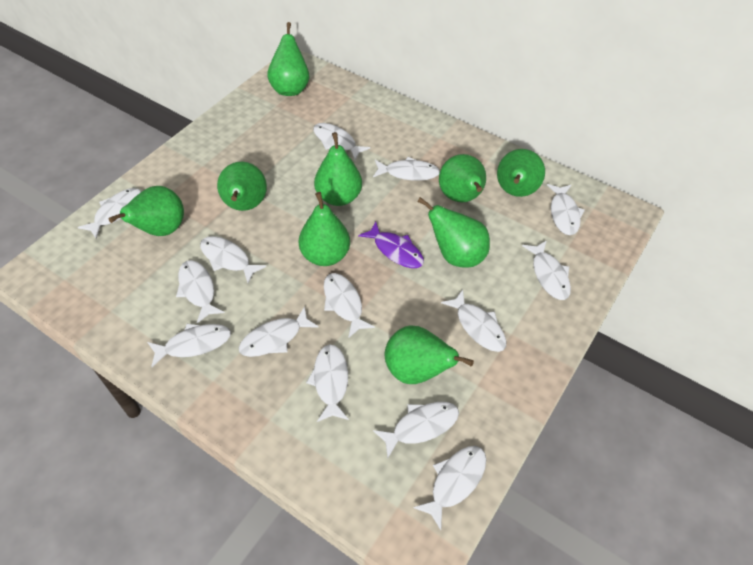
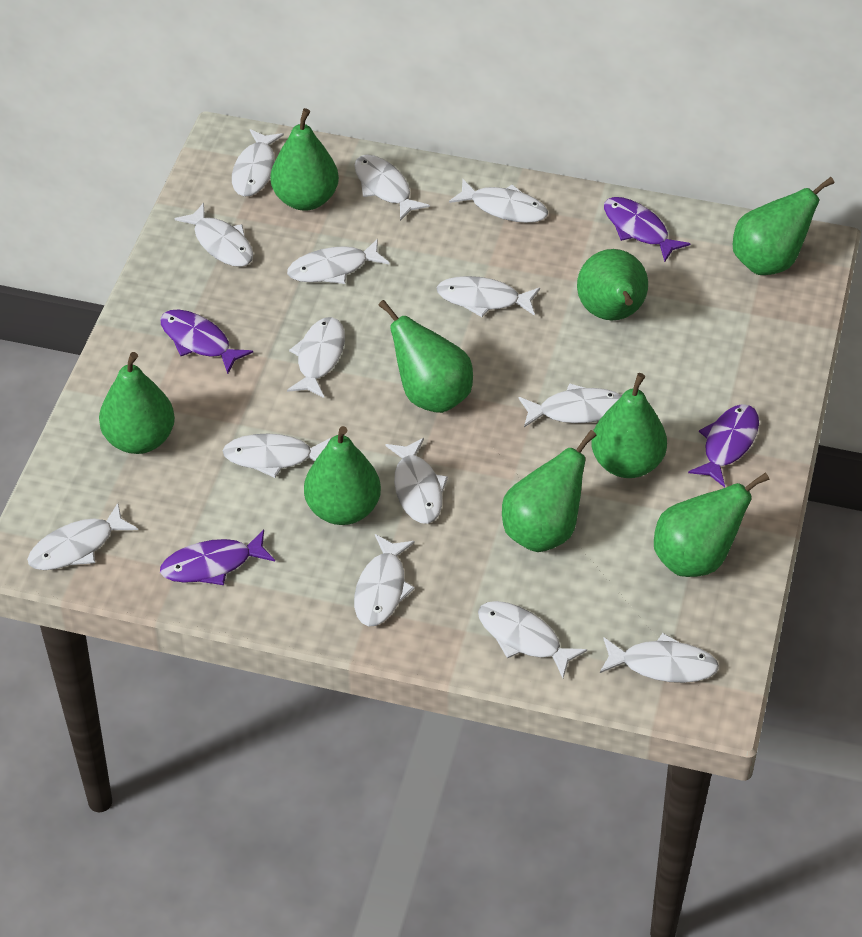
purple fish: 1 -> 4

